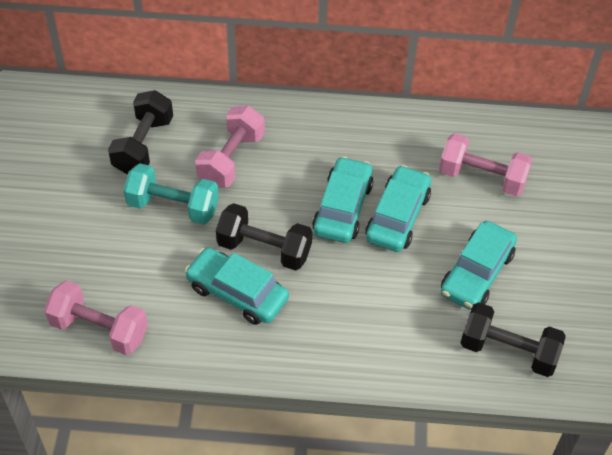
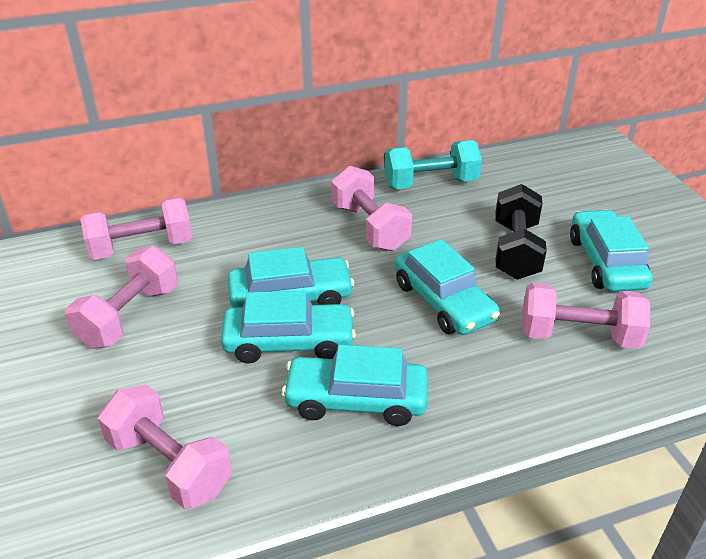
black dumbbell: 3 -> 1
pink dumbbell: 3 -> 5
turquoise car: 4 -> 5

